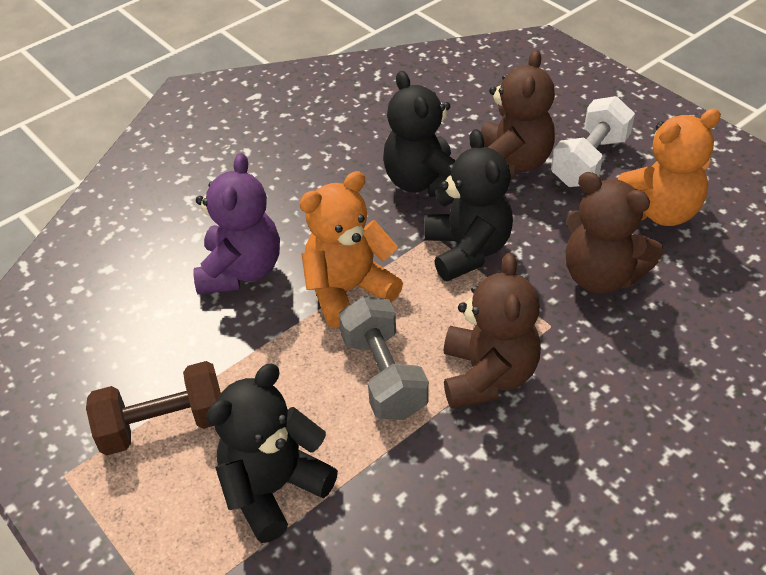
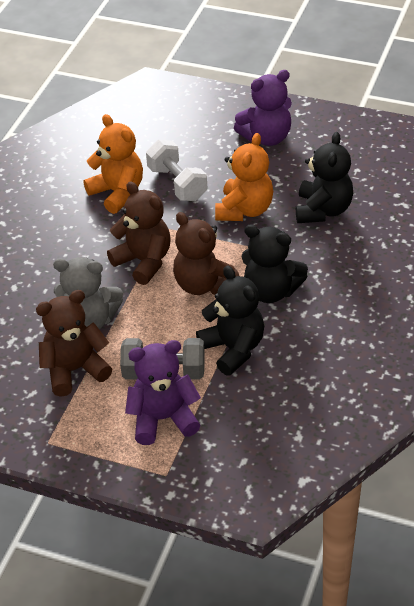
brown dumbbell: 1 -> 0
grey teddy bear: 0 -> 1
purple teddy bear: 1 -> 2

